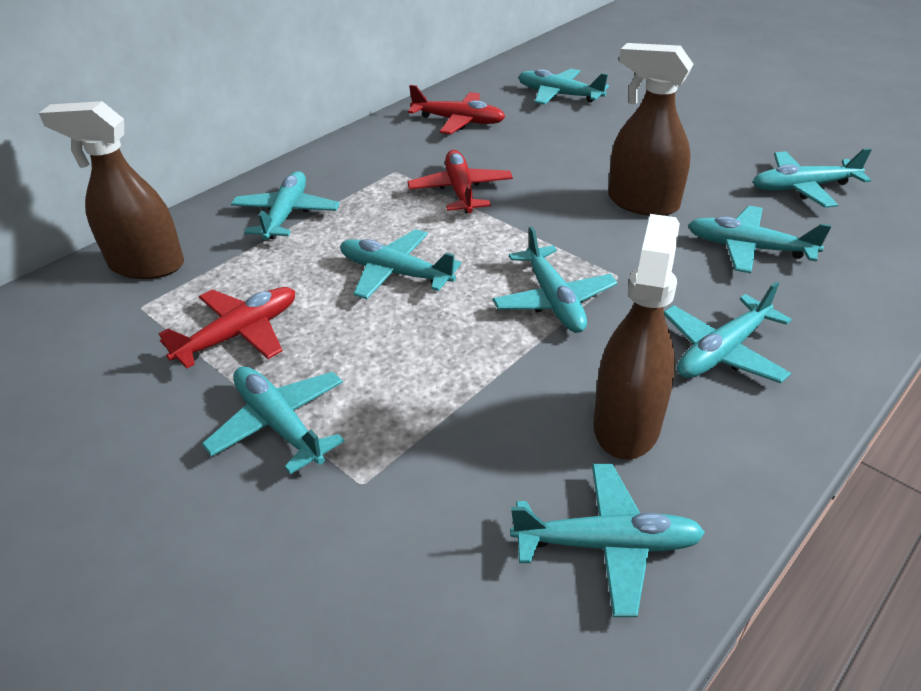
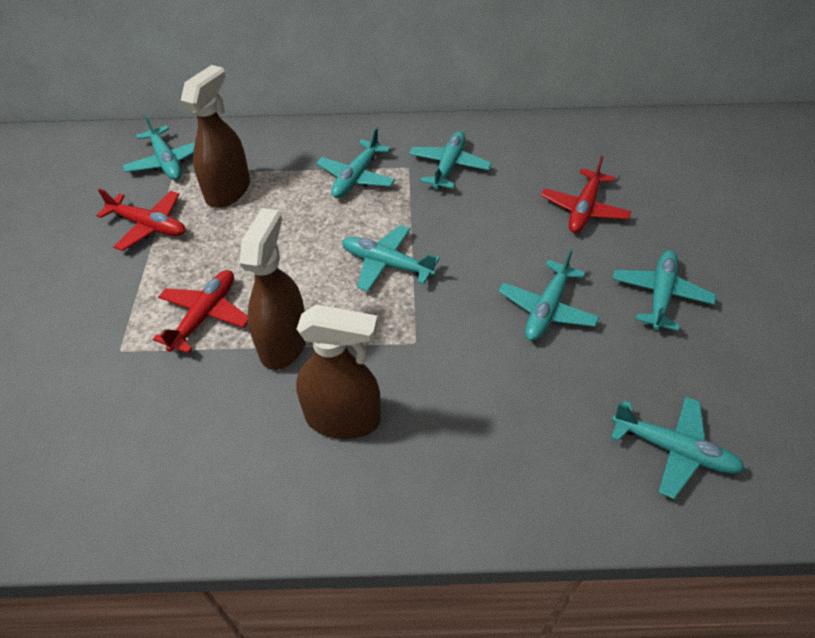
turquoise plane: 9 -> 7

